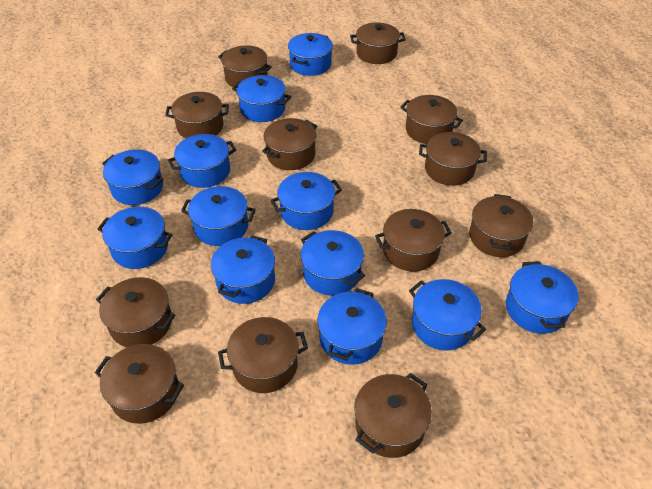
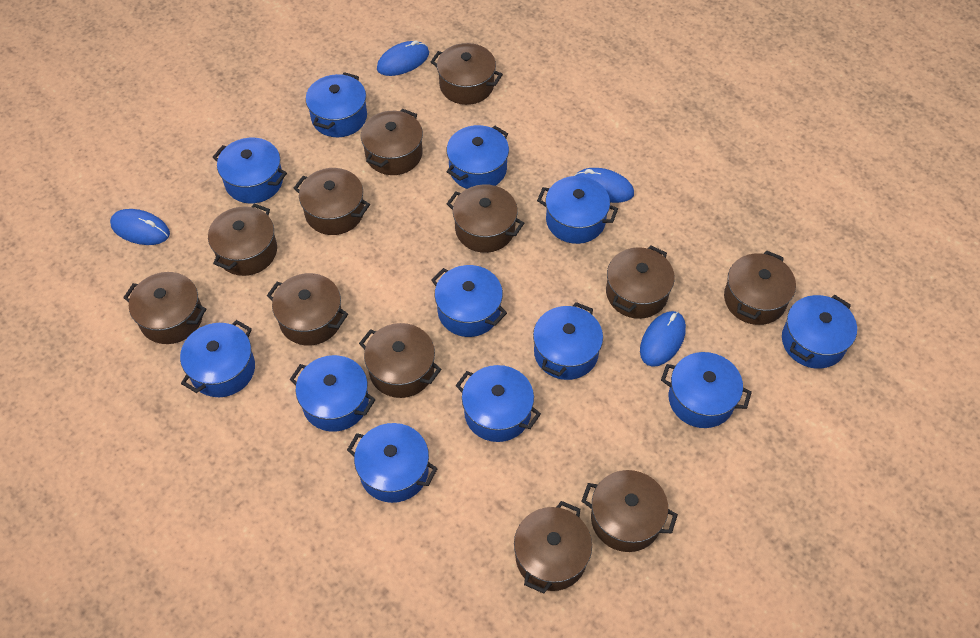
blue mouse: 0 -> 4

